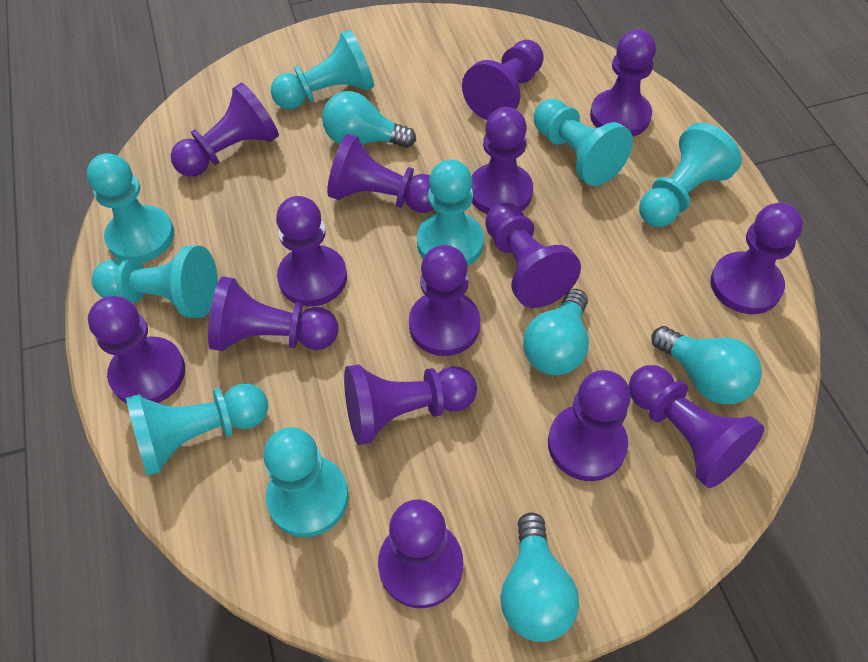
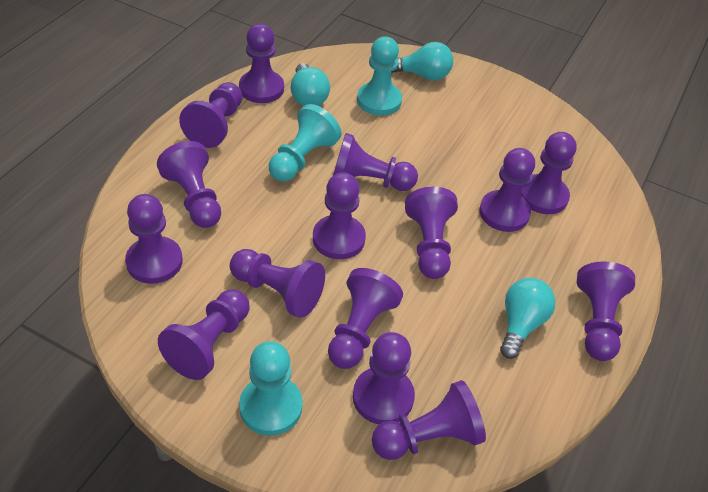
turquoise light bulb: 4 -> 3
turquoise pawn: 8 -> 3

